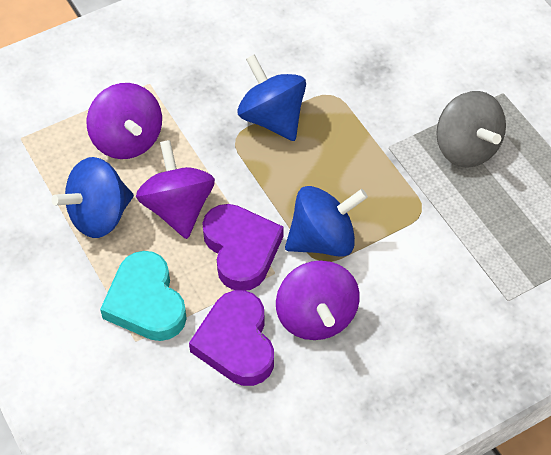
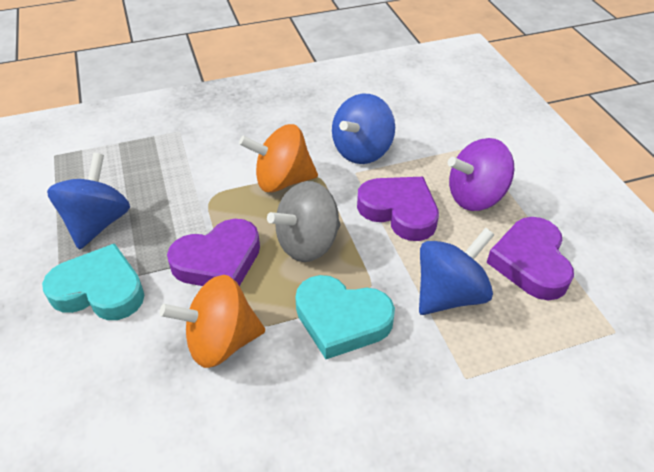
orange spinning top: 0 -> 2
purple heart: 2 -> 3
purple spinning top: 3 -> 1
turquoise heart: 1 -> 2

